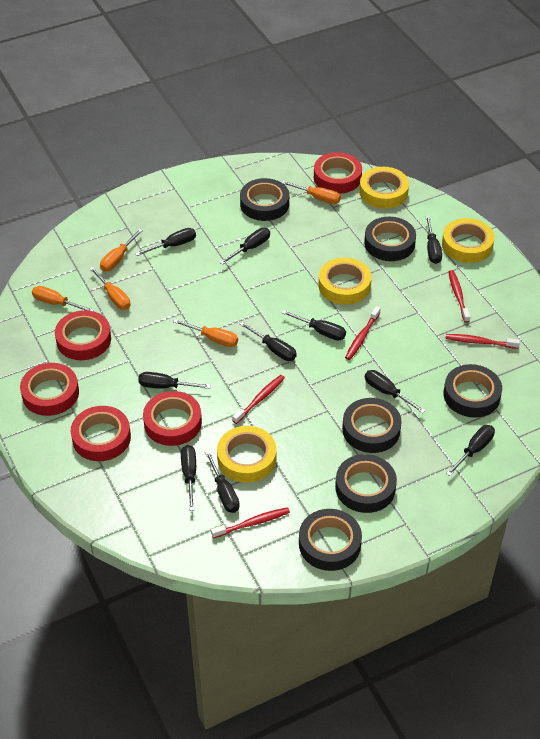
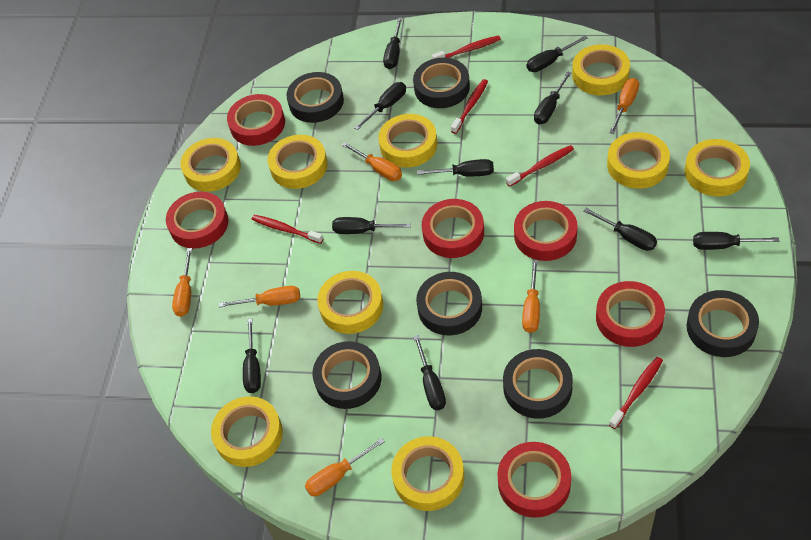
orange screwdriver: 5 -> 6
red tape: 5 -> 6
yellow tape: 4 -> 9

